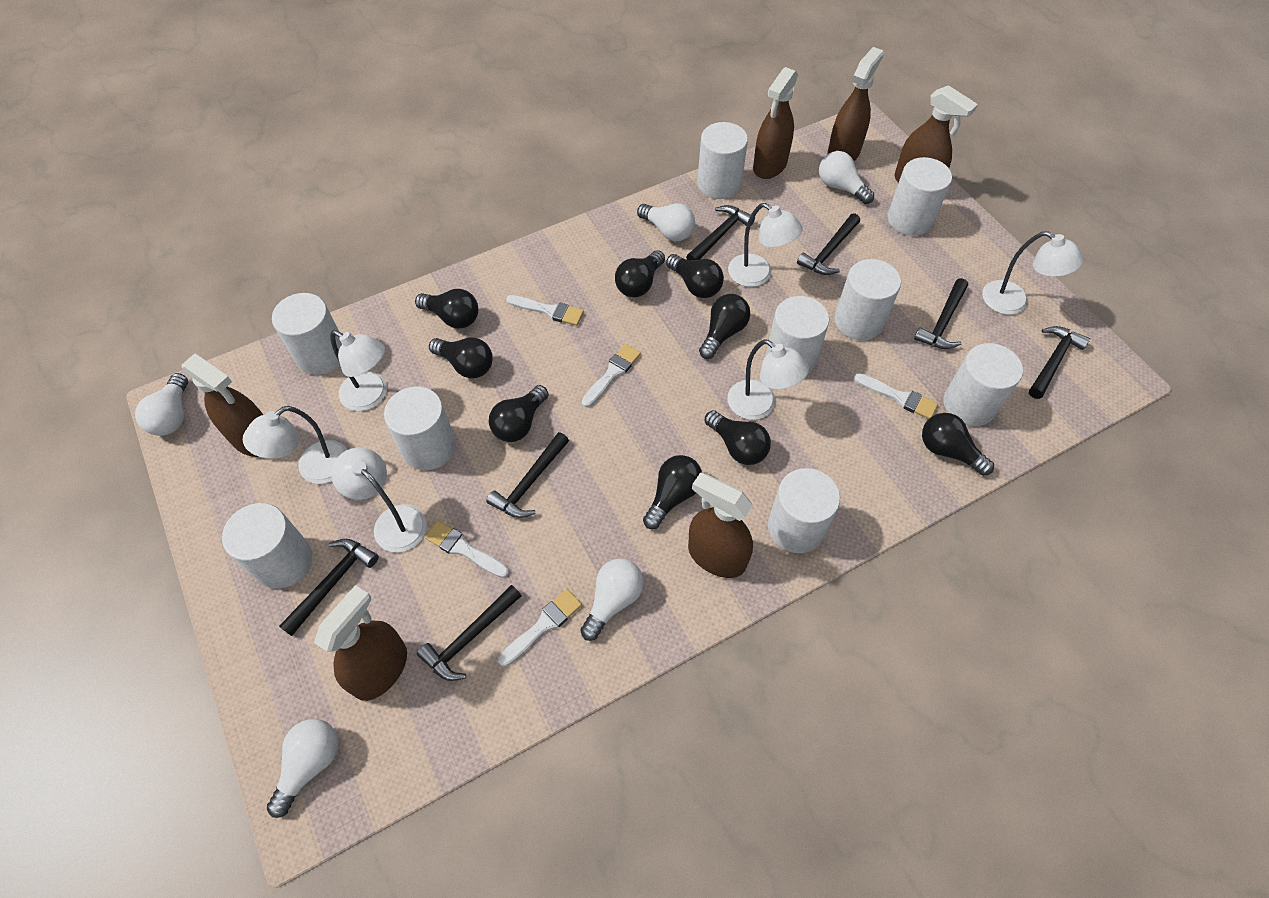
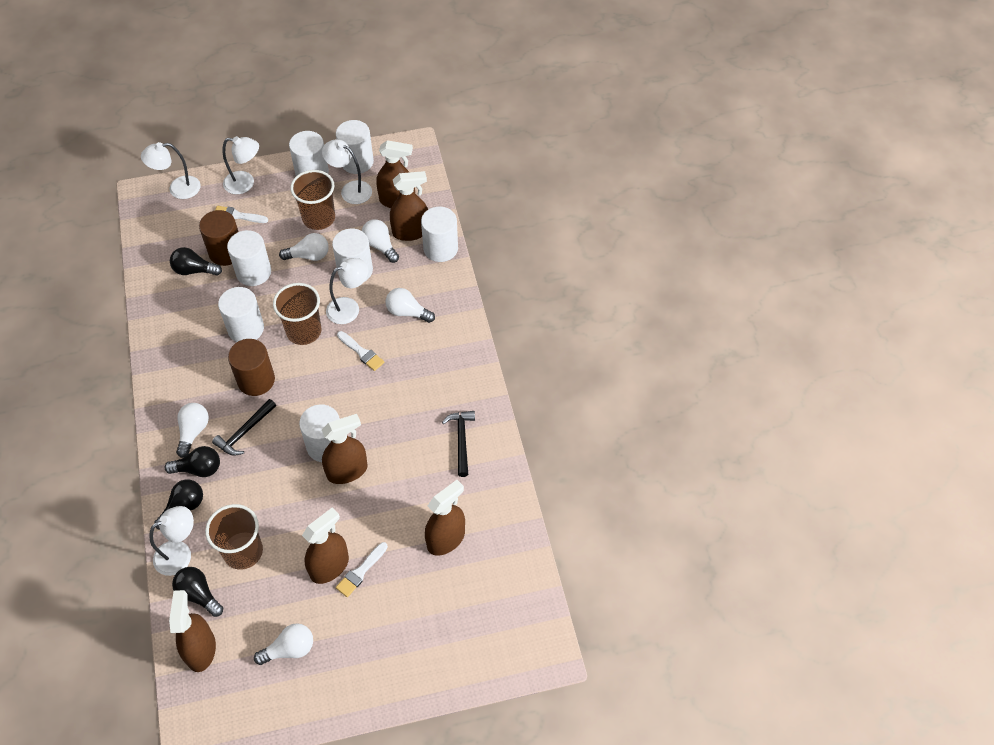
black hammer: 7 -> 2
black light bulb: 9 -> 4
brown cup: 0 -> 3
brown cylinder: 0 -> 2
white brush: 5 -> 3
white cylinder: 9 -> 7
white lamp: 6 -> 5

